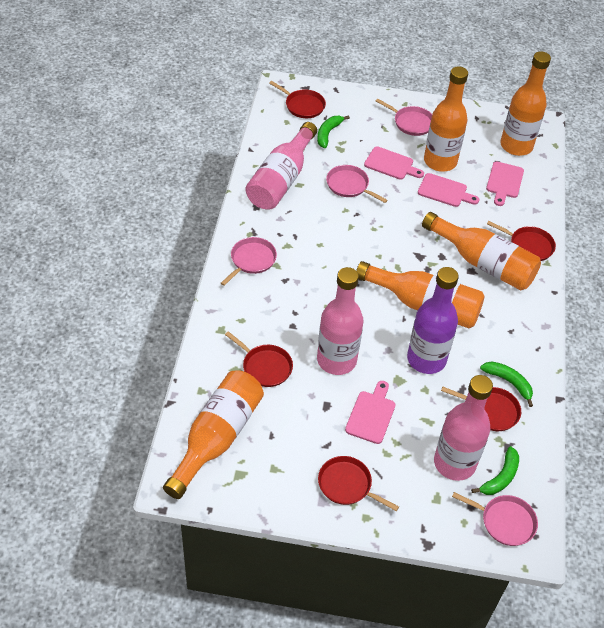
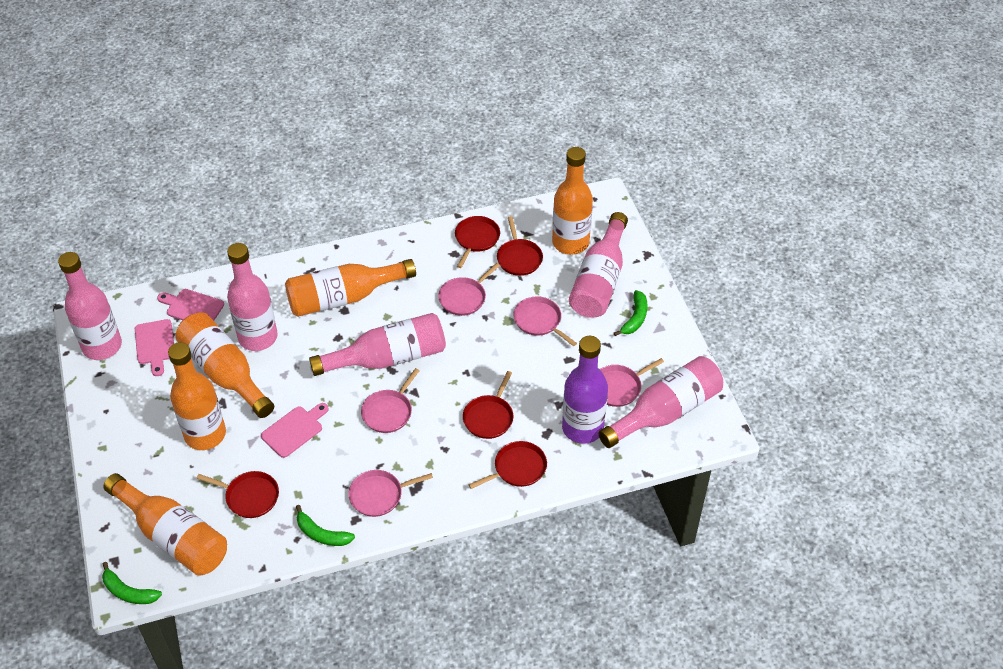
pink bottle: 3 -> 5
pink cutting board: 4 -> 3
pink pan: 4 -> 5

